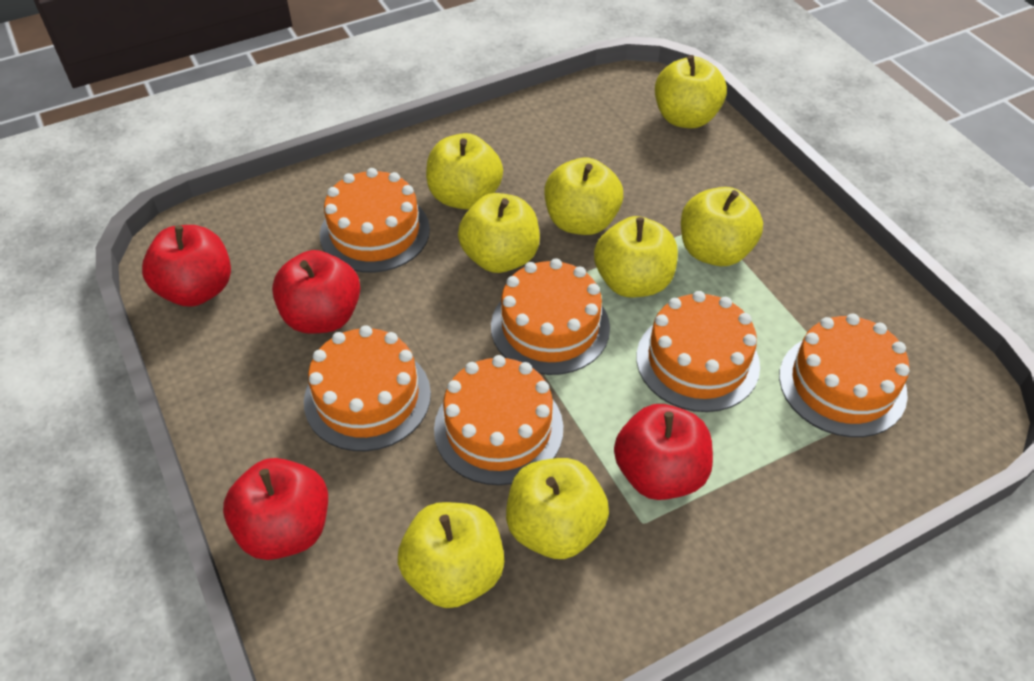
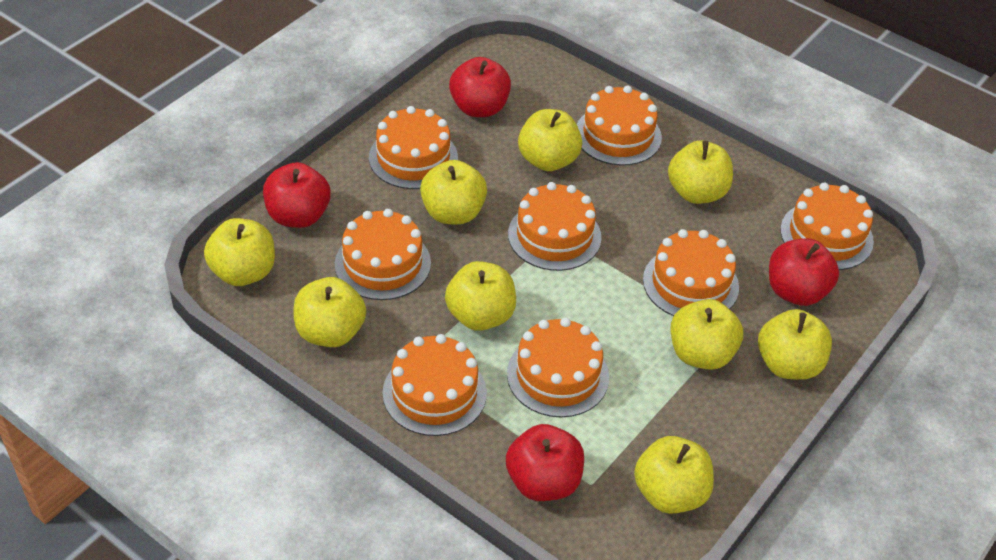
orange cake: 6 -> 8
yellow apple: 8 -> 9

